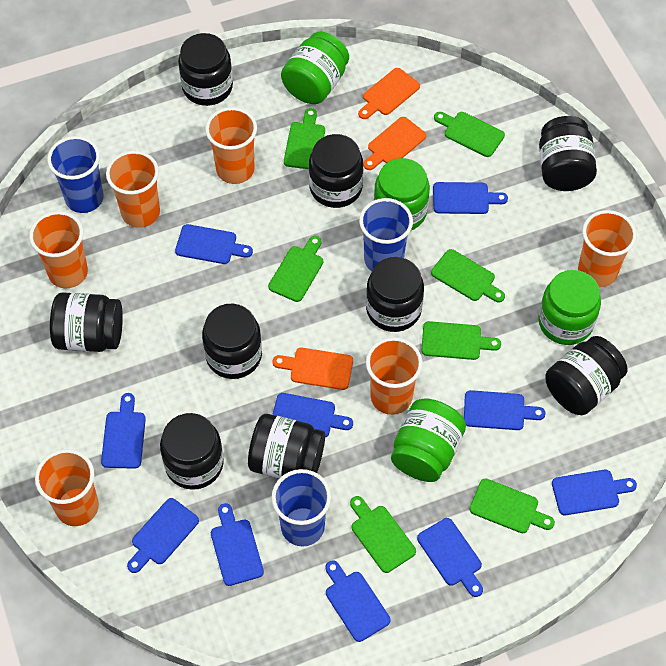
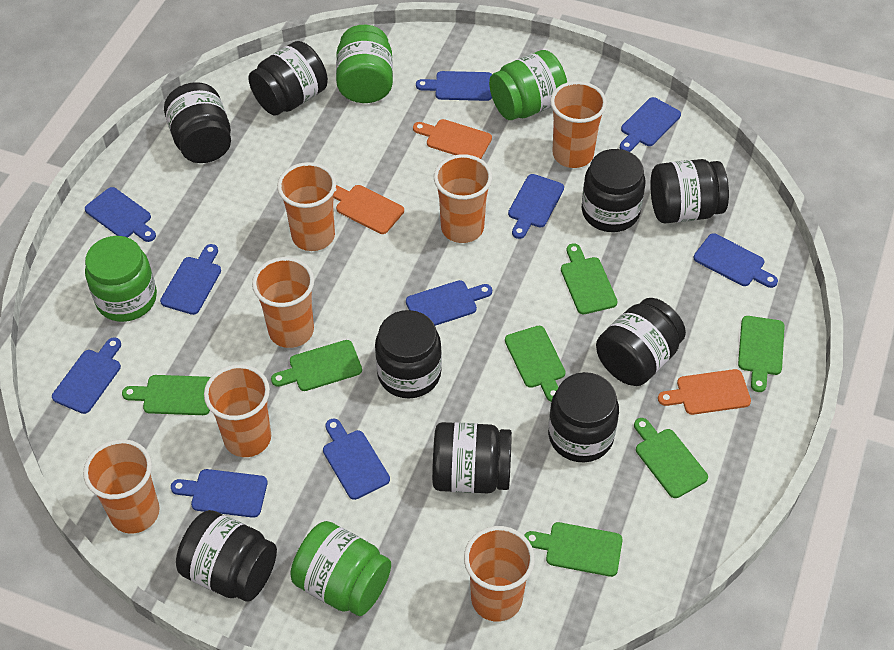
blue cup: 3 -> 0
orange cup: 6 -> 7

